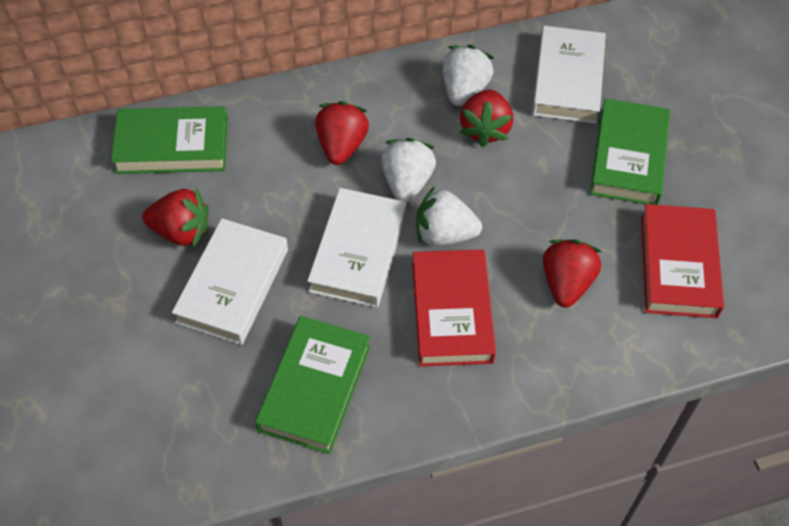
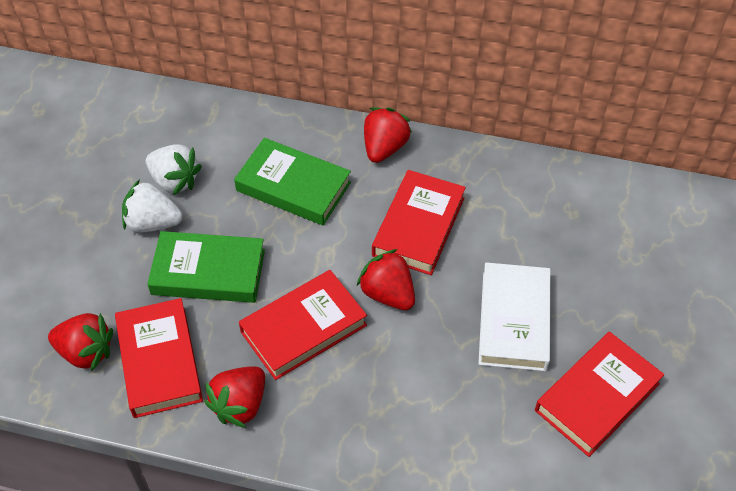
green book: 3 -> 2
red book: 2 -> 4
white book: 3 -> 1
white strawberry: 3 -> 2

